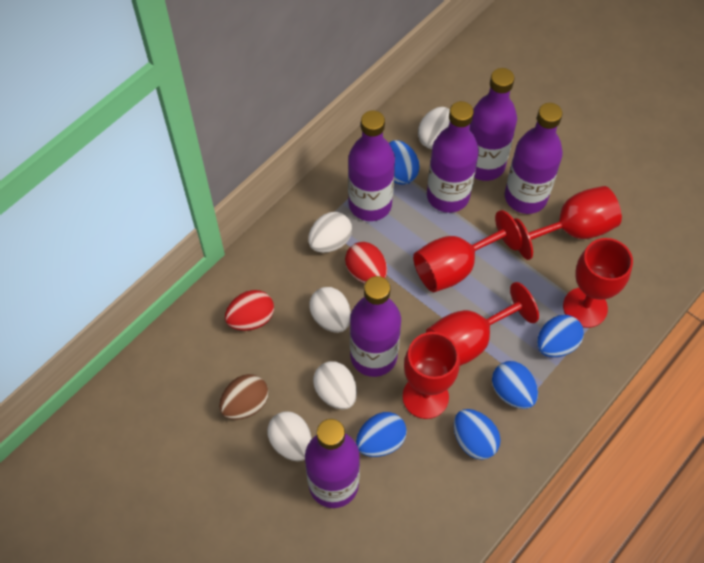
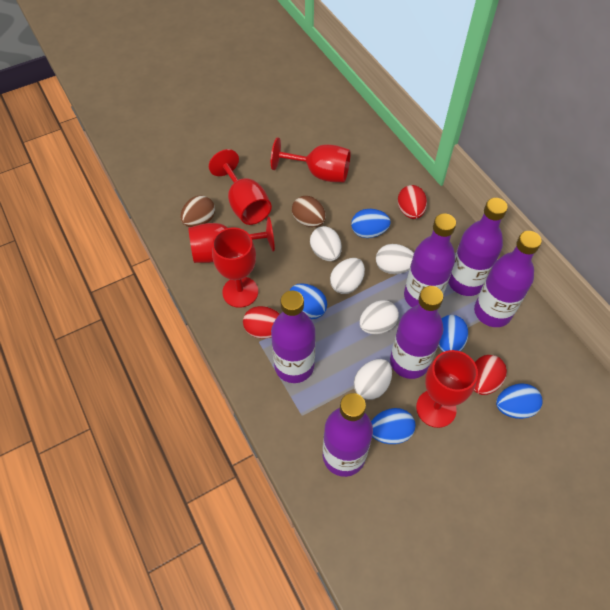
brown egg: 1 -> 2
red egg: 2 -> 3

